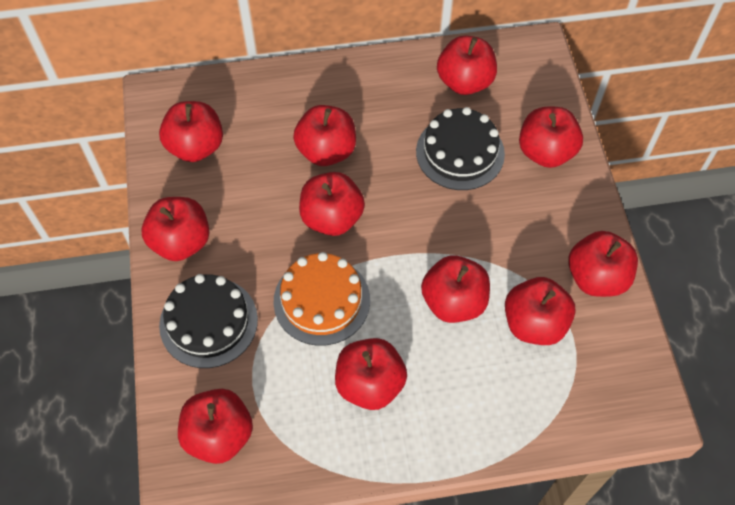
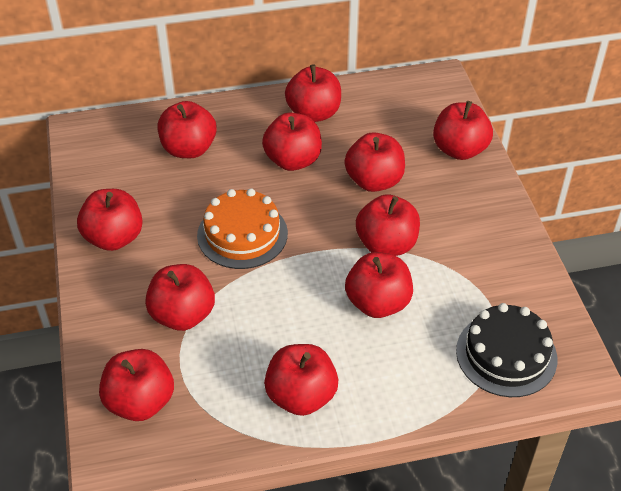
black cake: 2 -> 1

